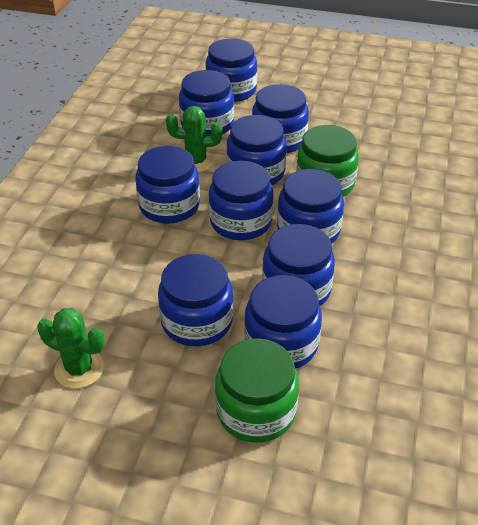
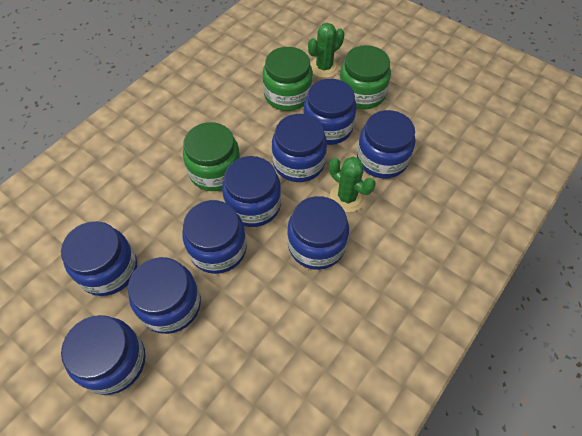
blue jar: 10 -> 9
green jar: 2 -> 3

